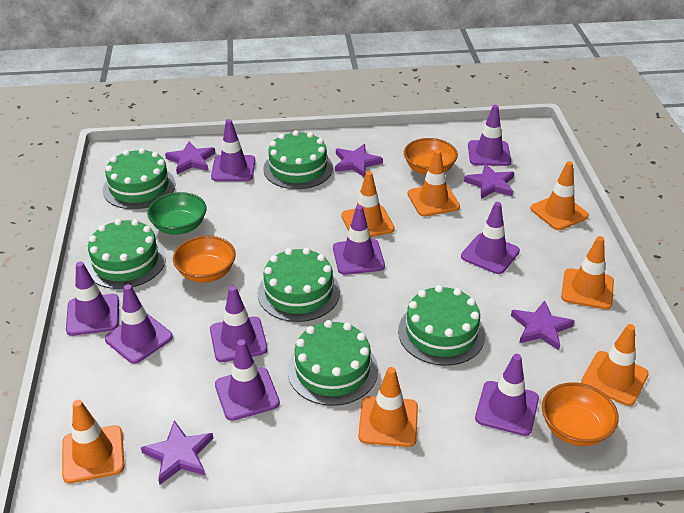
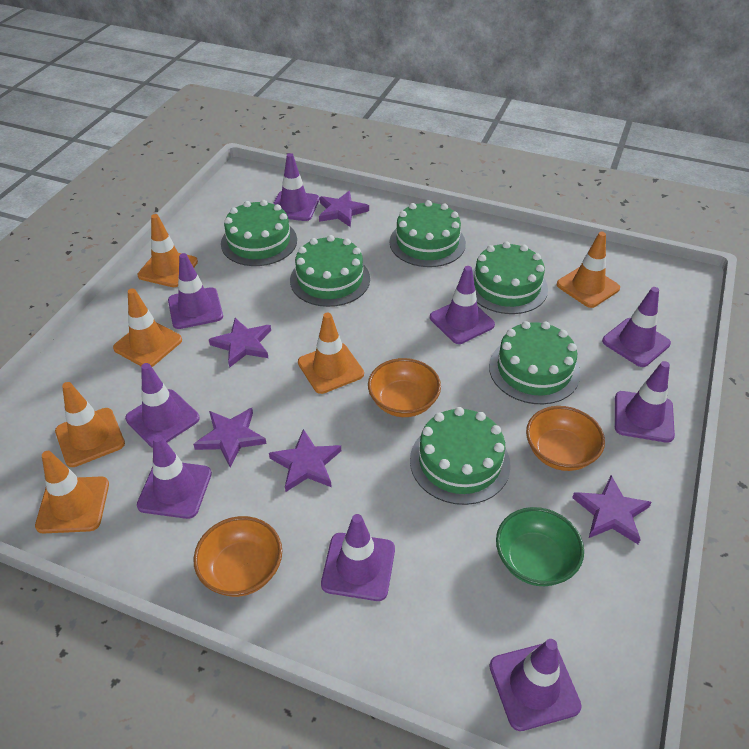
orange traffic cone: 7 -> 6

